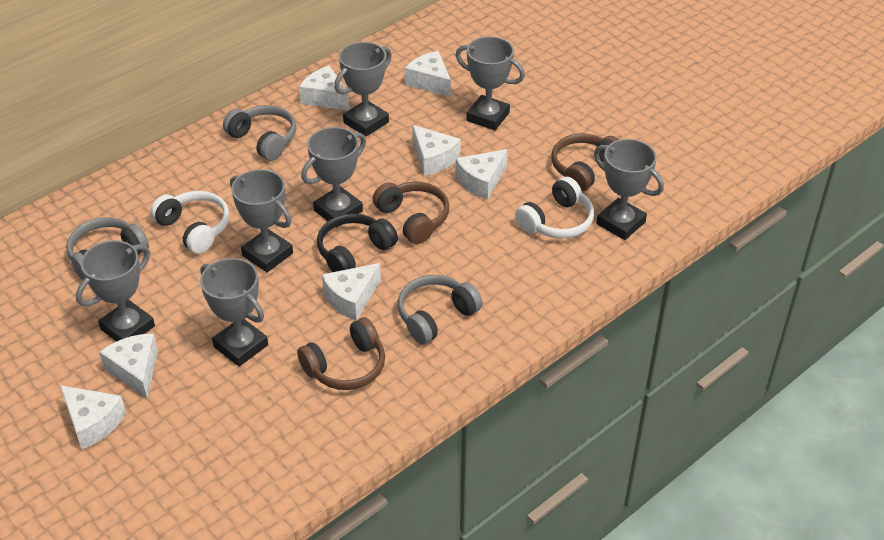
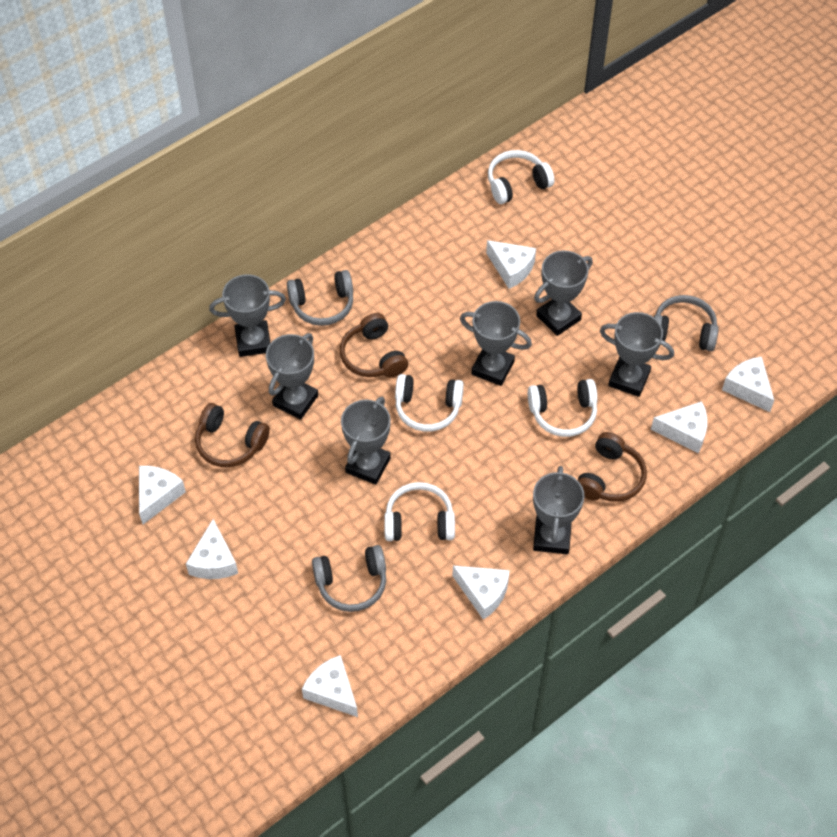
black headphones: 1 -> 0
white headphones: 2 -> 4

